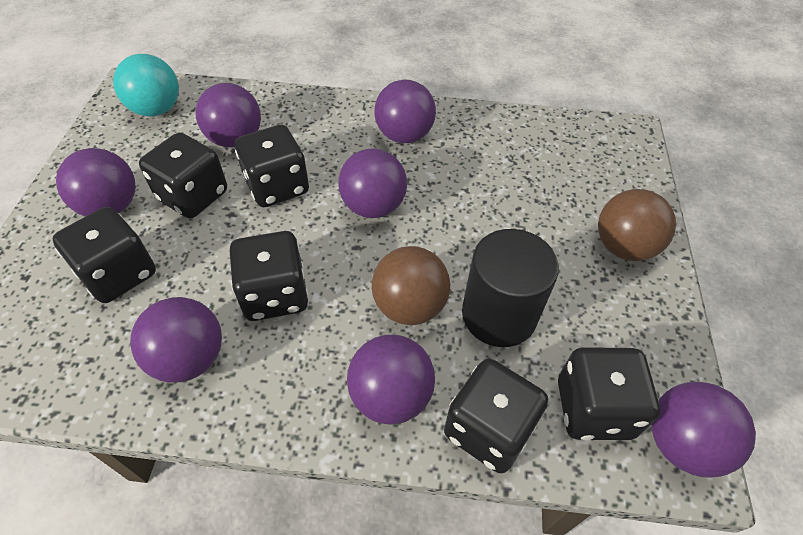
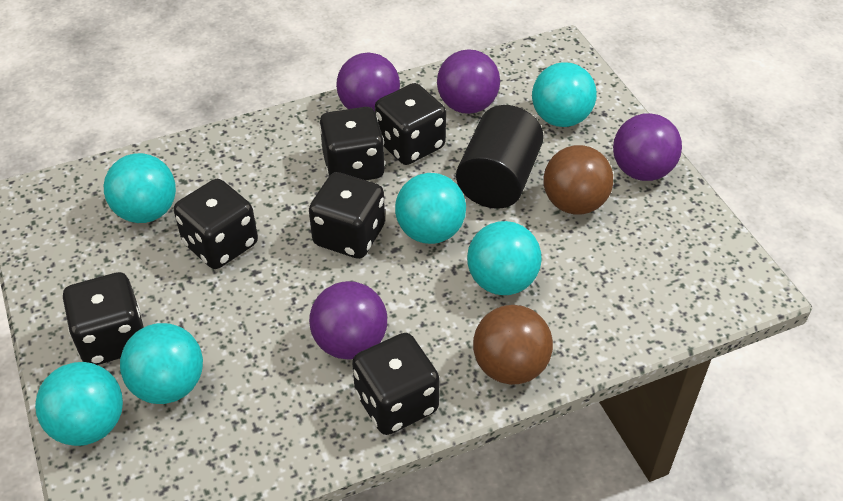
purple ball: 7 -> 4
turquoise ball: 1 -> 6

